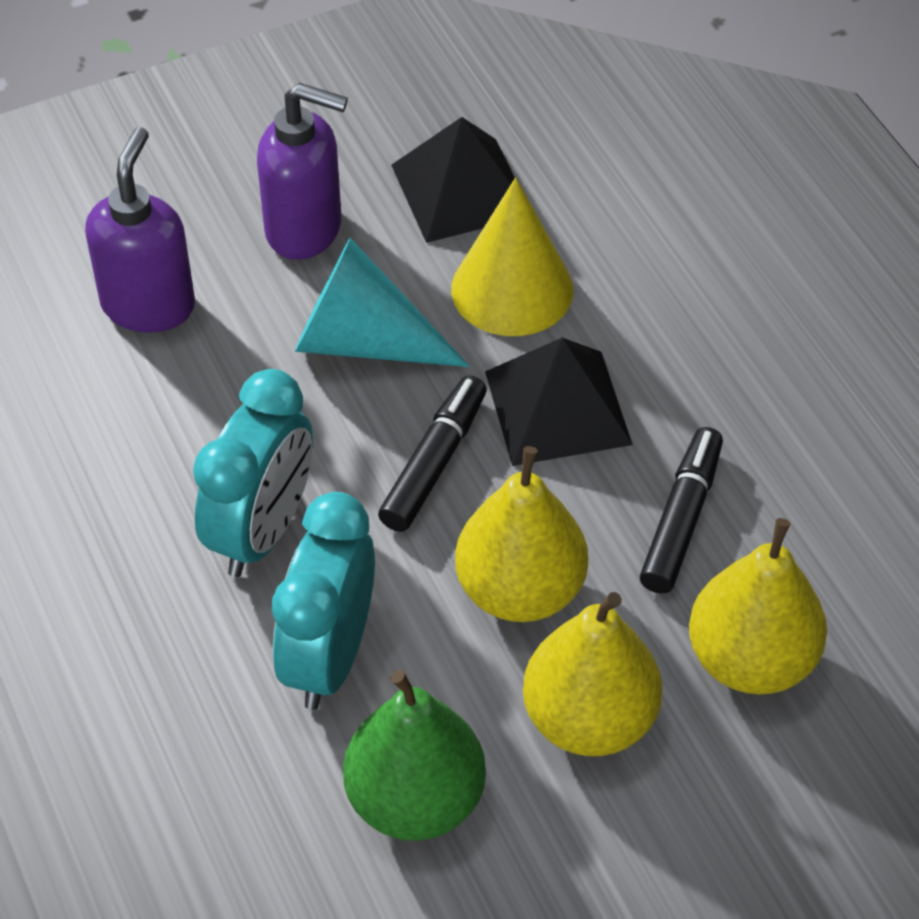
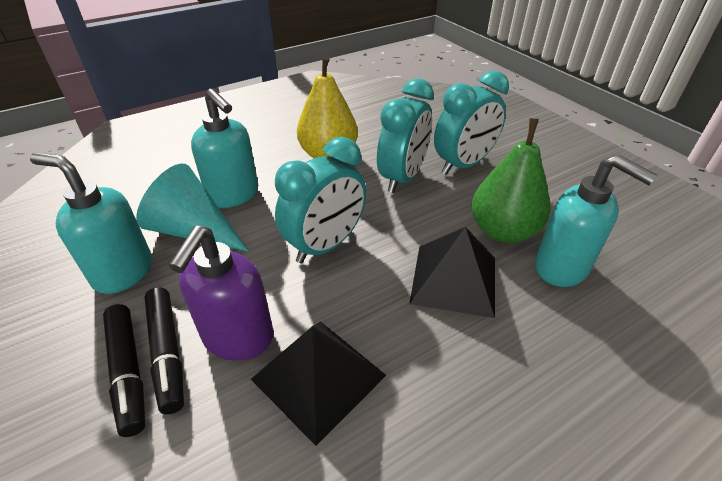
purple soap dispenser: 2 -> 1
turquoise clock: 2 -> 3
turquoise soap dispenser: 0 -> 3
yellow cone: 1 -> 0
yellow pear: 3 -> 1

